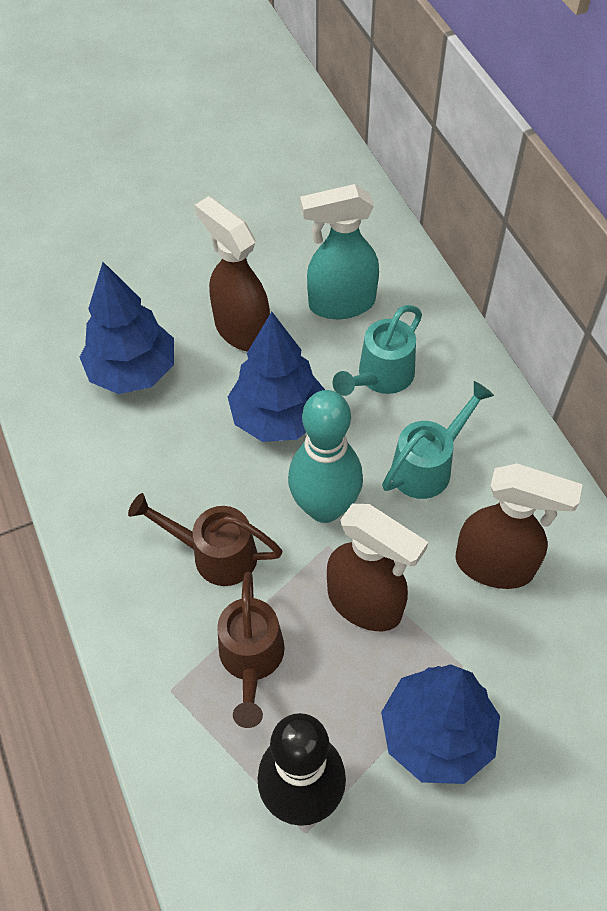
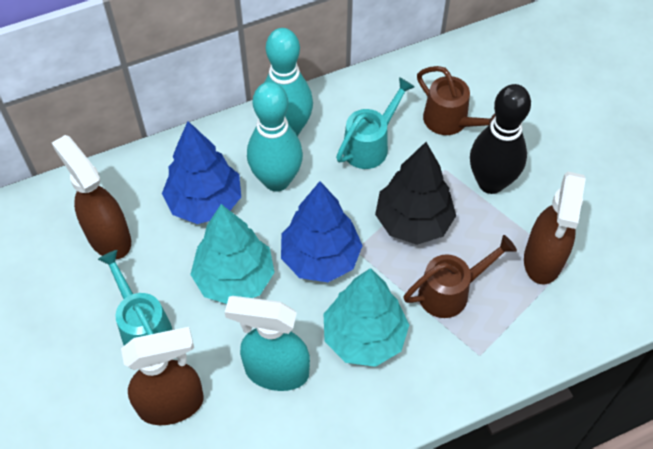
black tree: 0 -> 1
blue tree: 3 -> 2
turquoise bowling pin: 1 -> 2
turquoise tree: 0 -> 2

